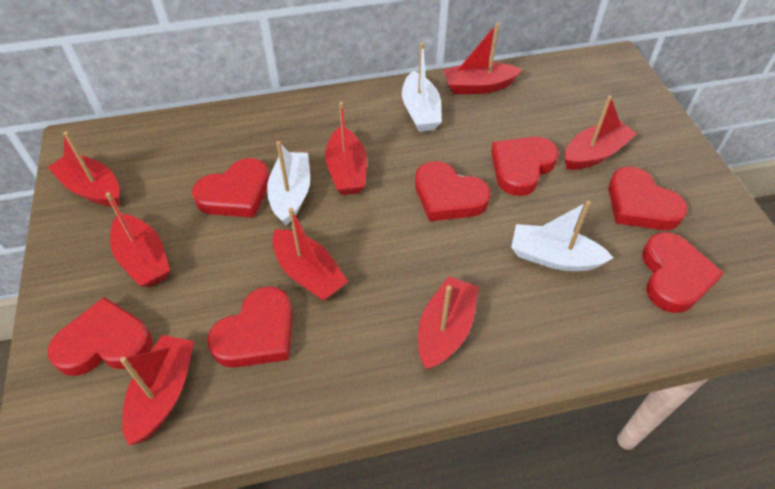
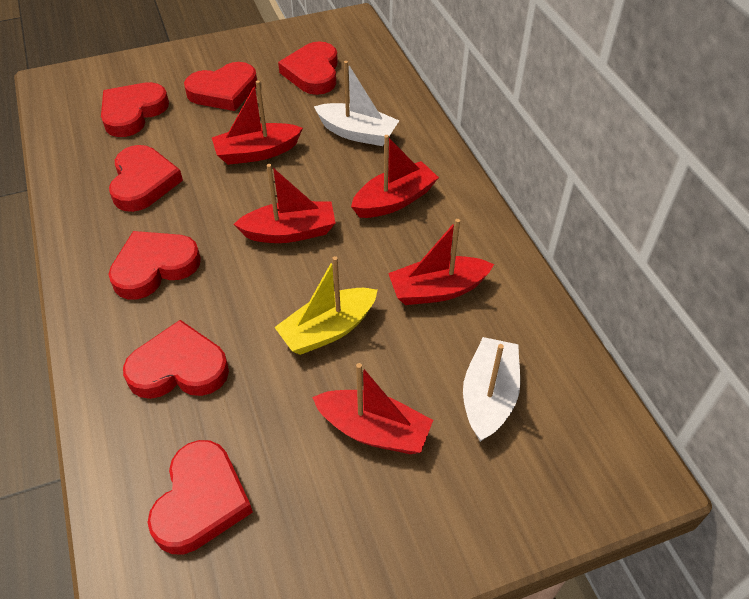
red boat: 8 -> 5
white boat: 3 -> 2
yellow boat: 0 -> 1

